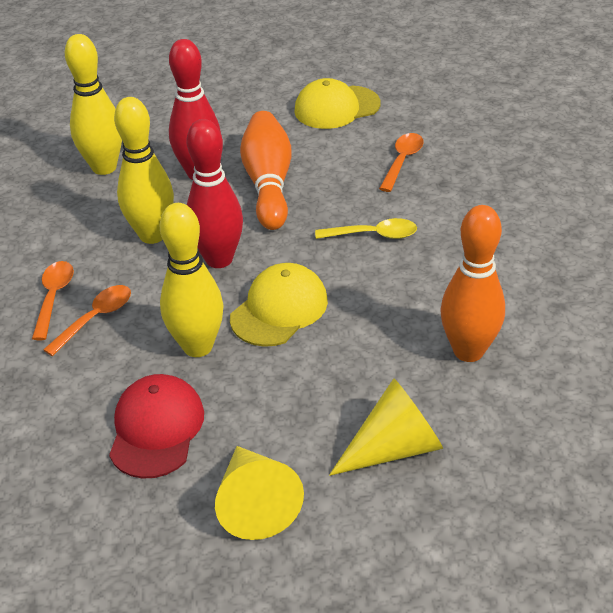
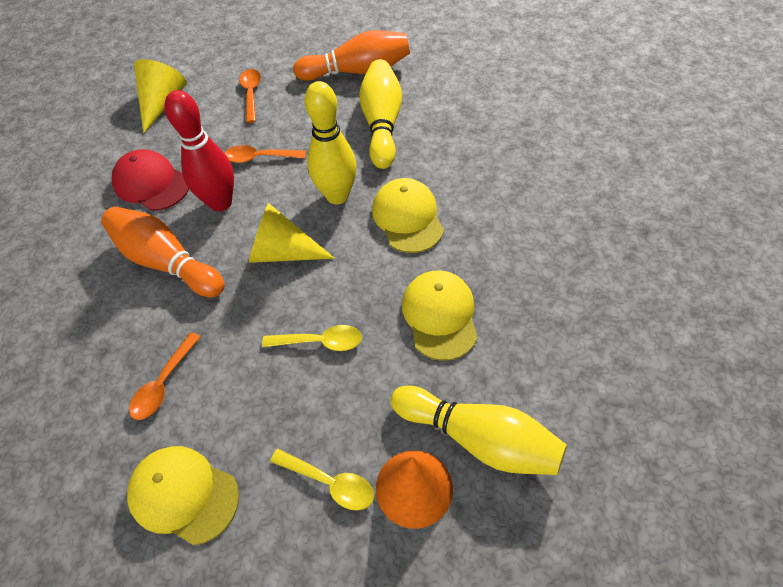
orange cone: 0 -> 1
red bowling pin: 2 -> 1
yellow cap: 2 -> 3
yellow spoon: 1 -> 2

